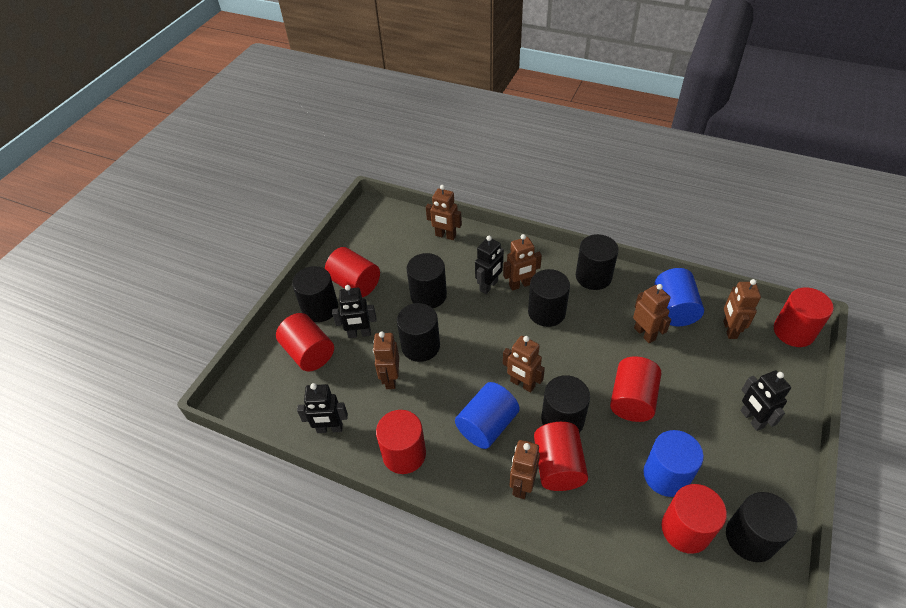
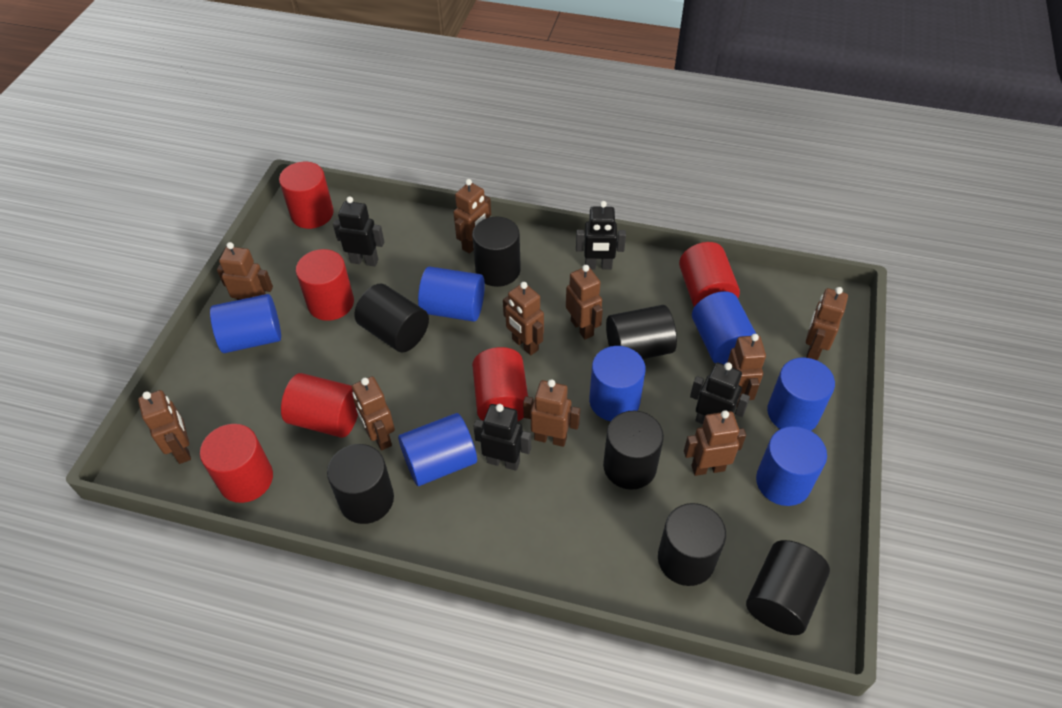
blue cylinder: 3 -> 7
brown robot: 7 -> 10
red cylinder: 7 -> 6

